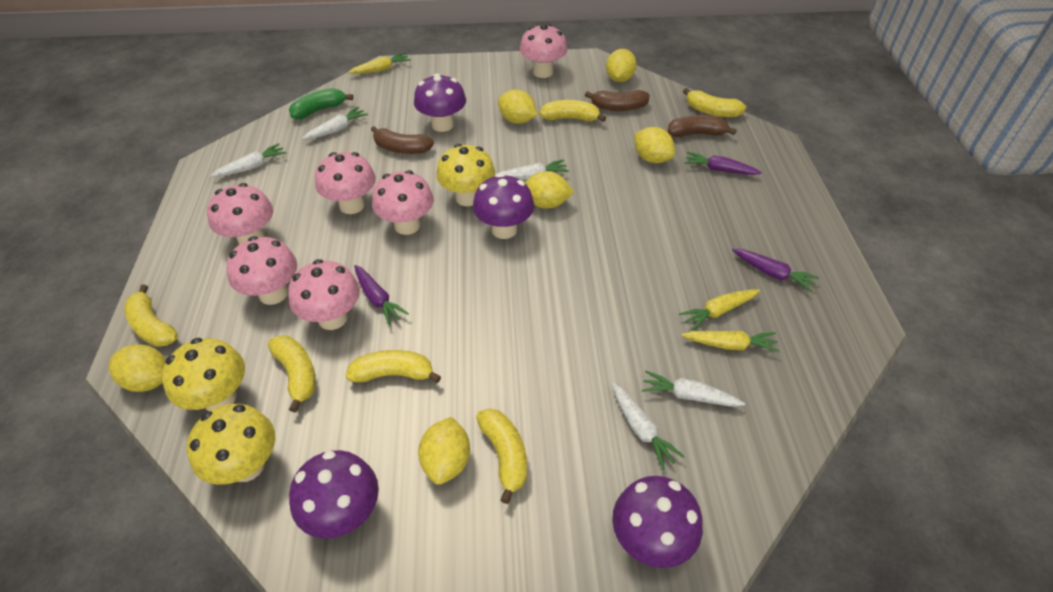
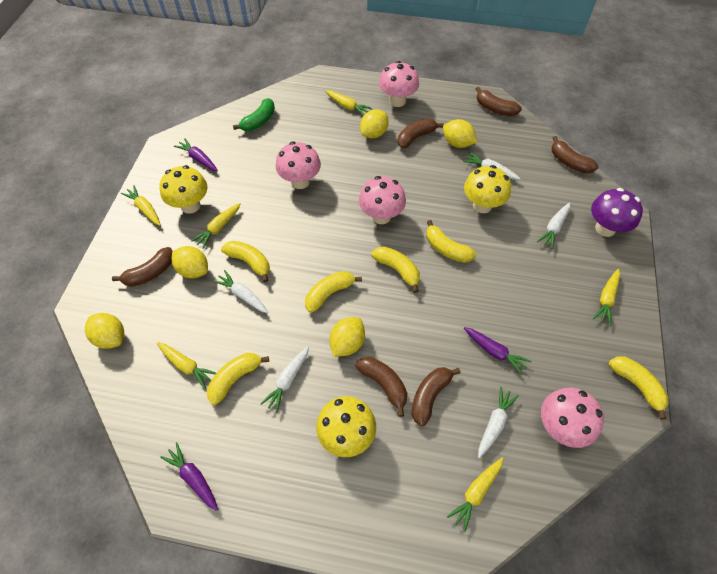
brown banana: 3 -> 6
pink mushroom: 6 -> 4
purple mushroom: 4 -> 1
yellow carrot: 3 -> 6
yellow lemon: 6 -> 5

